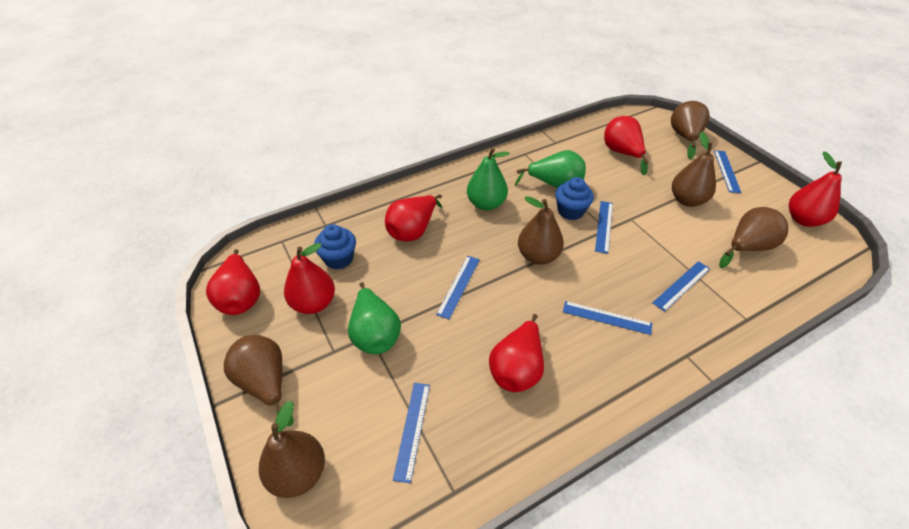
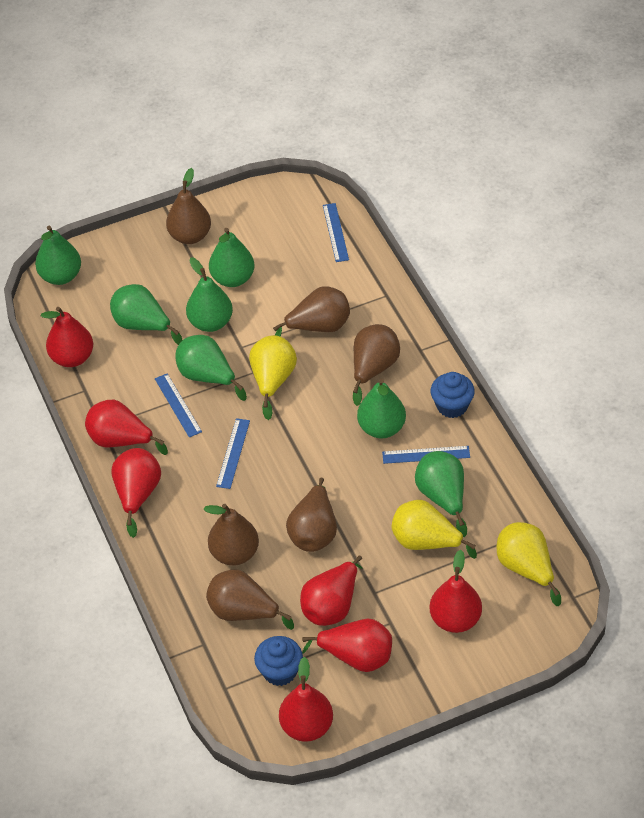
blue ruler: 6 -> 4
green pear: 3 -> 7
red pear: 6 -> 7
yellow pear: 0 -> 3

